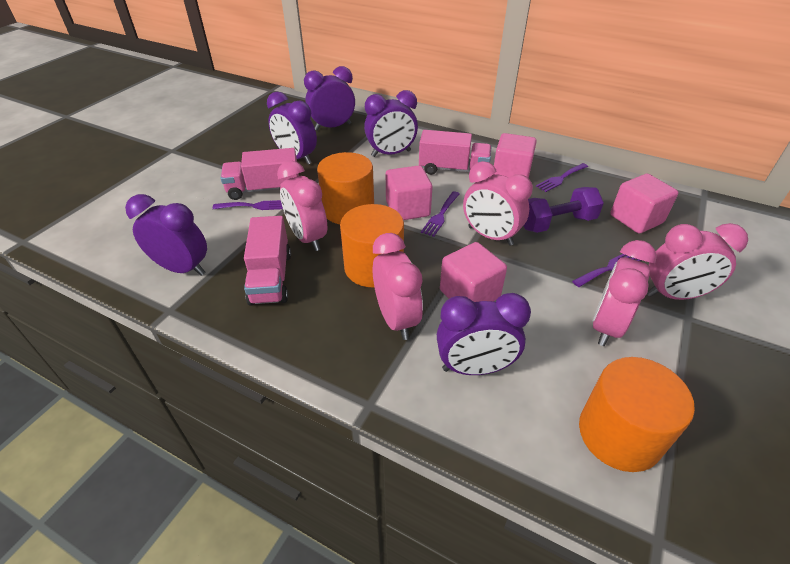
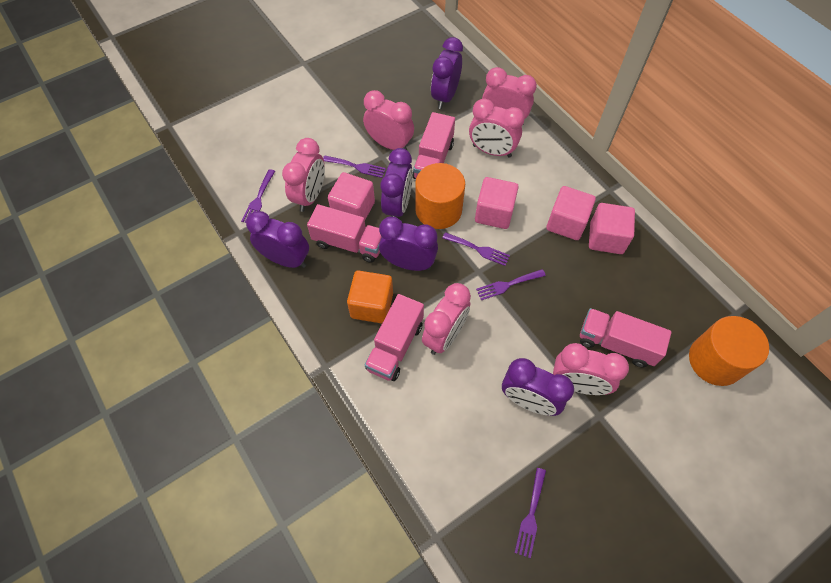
orange cube: 0 -> 1
orange cylinder: 3 -> 2
pink clock: 5 -> 6
pink truck: 3 -> 4
purple dumbbell: 1 -> 0
purple fork: 4 -> 5

